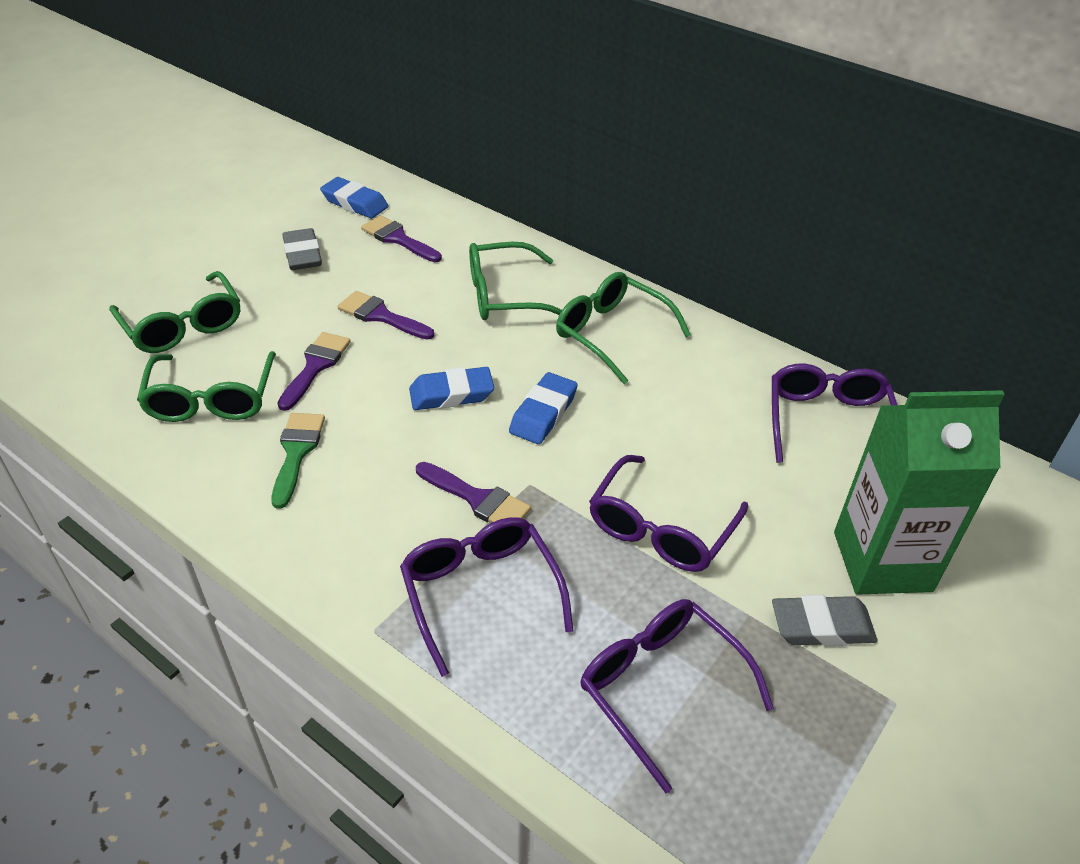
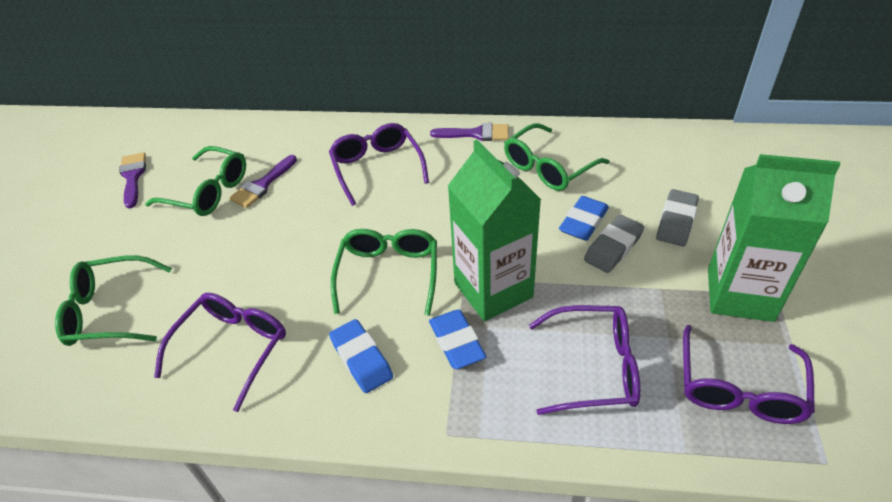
green brush: 1 -> 0
green carton: 1 -> 2
purple brush: 4 -> 3

